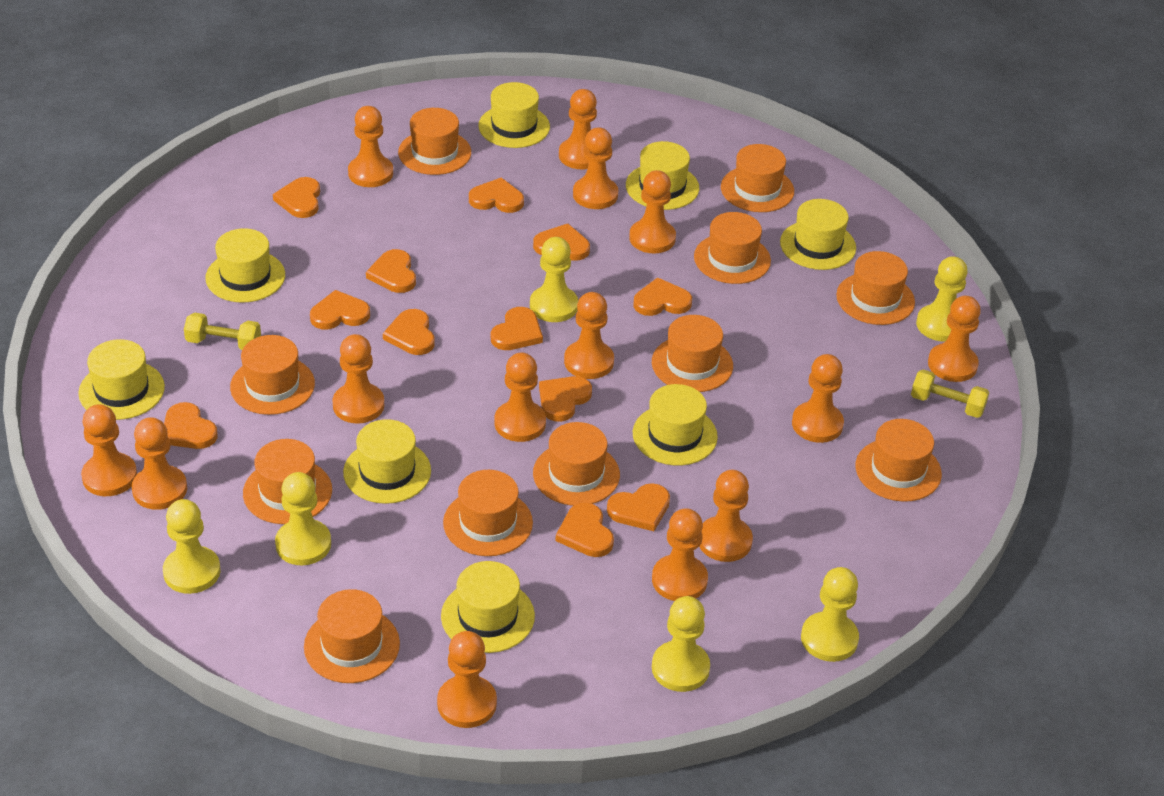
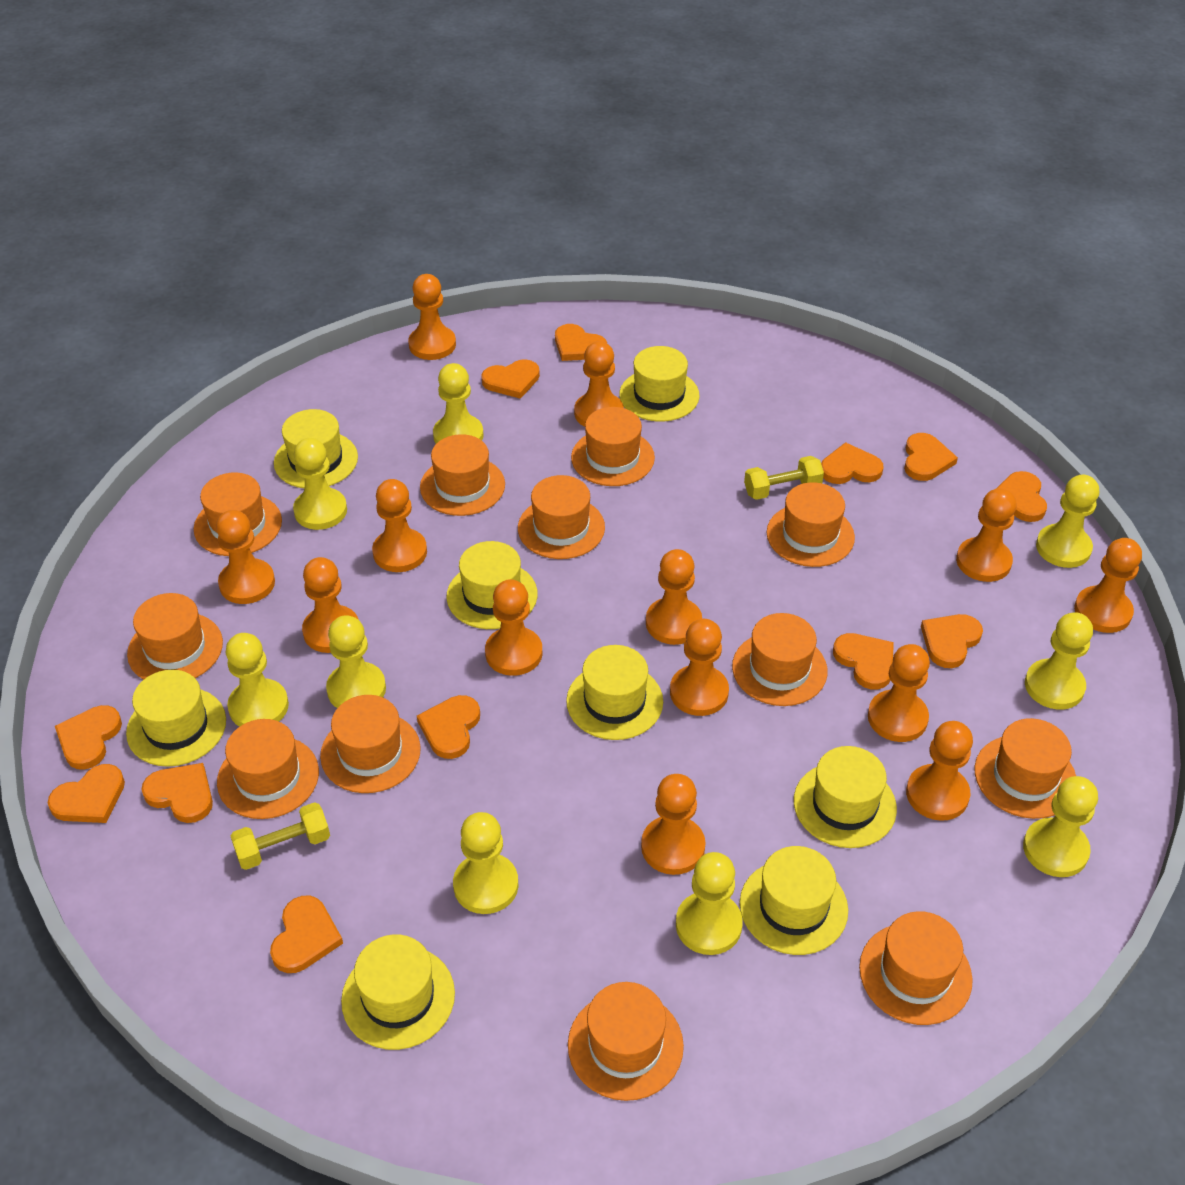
orange hat: 11 -> 12
orange pawn: 14 -> 13
yellow pawn: 6 -> 9

